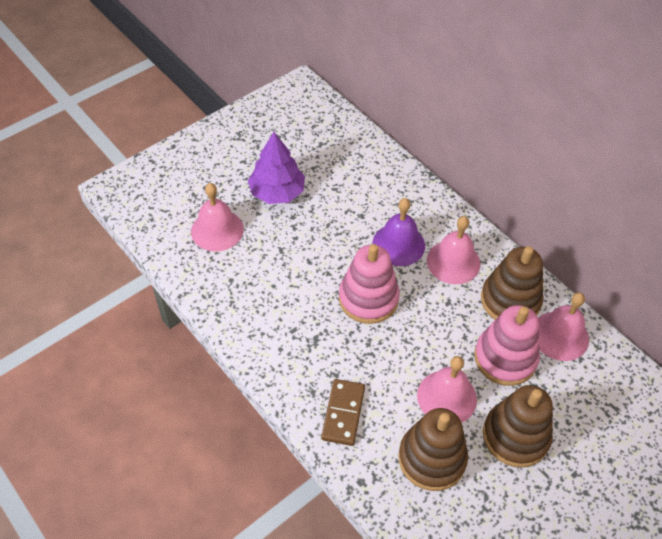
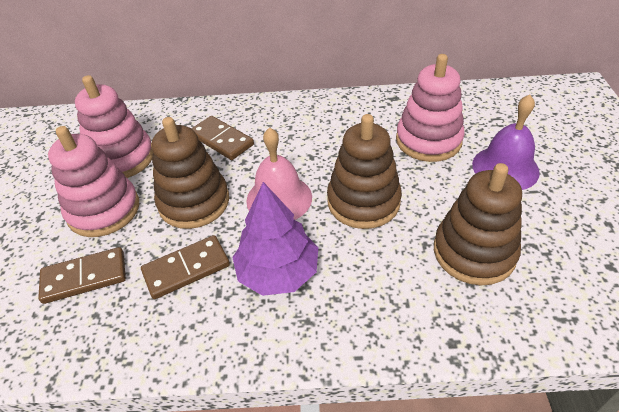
brown domino: 1 -> 3
pink bell: 4 -> 1
pink stacking toy: 2 -> 3

